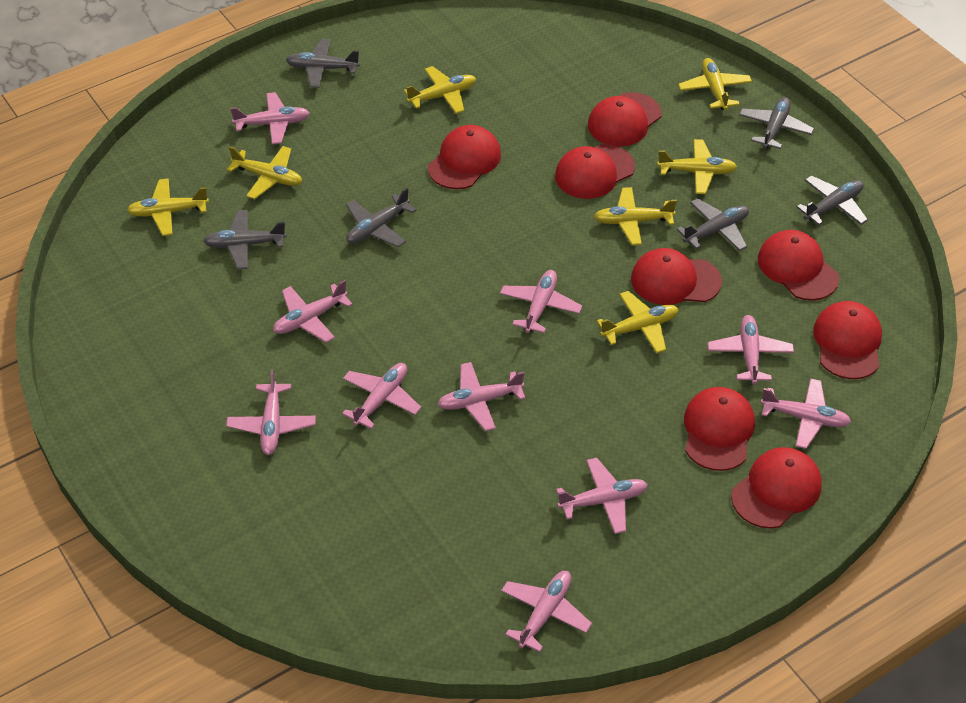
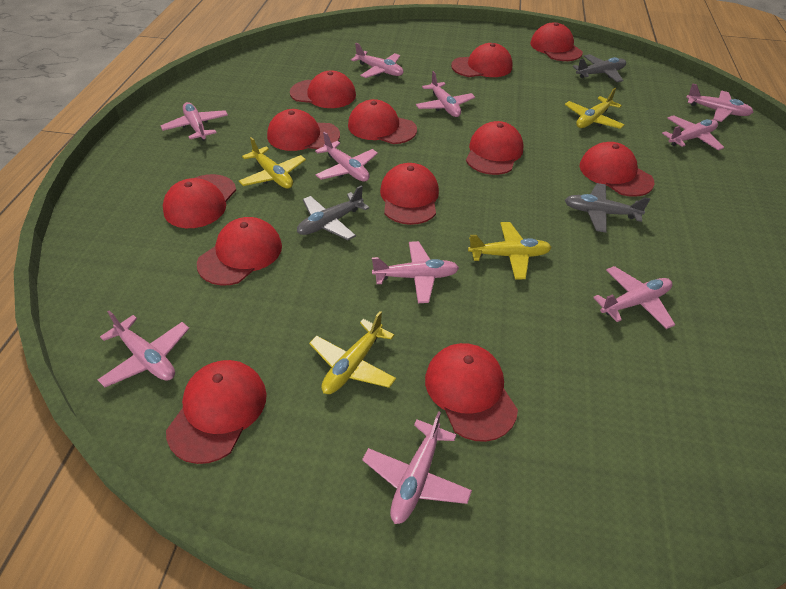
grey plane: 6 -> 3
red cap: 8 -> 12
yellow plane: 7 -> 4

